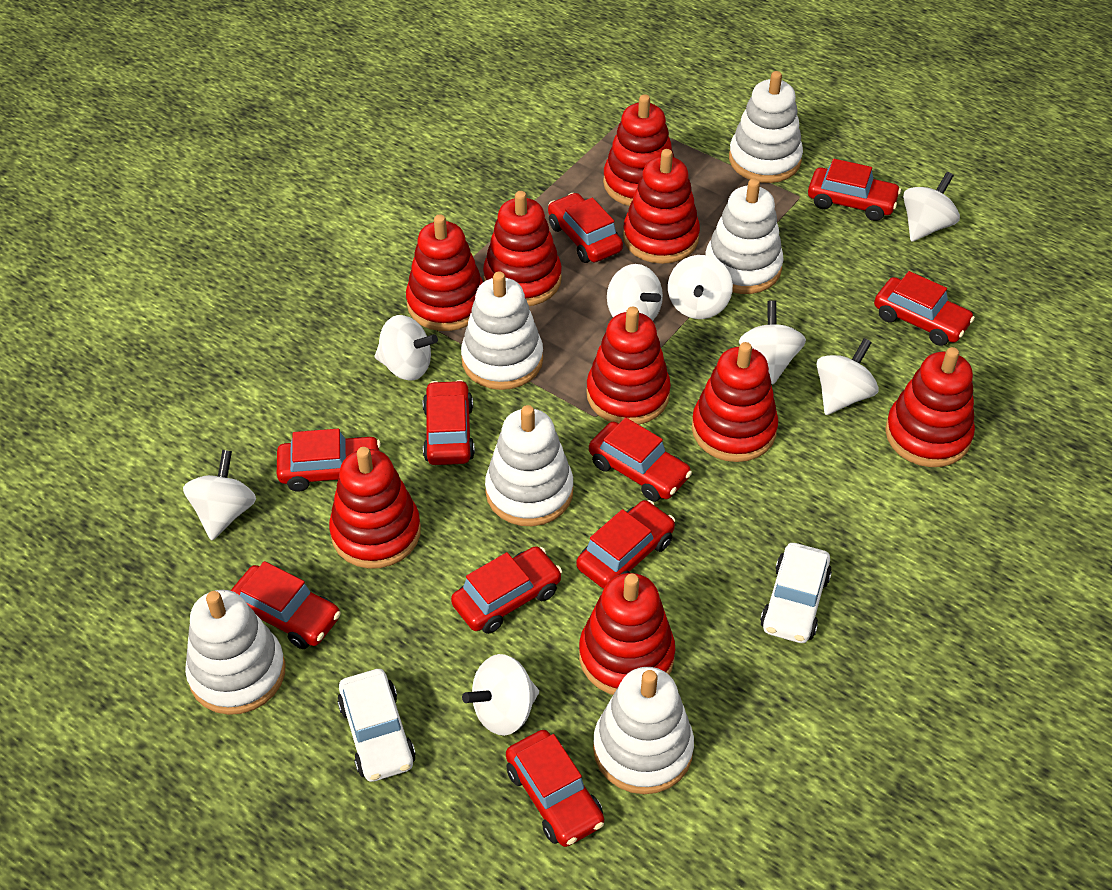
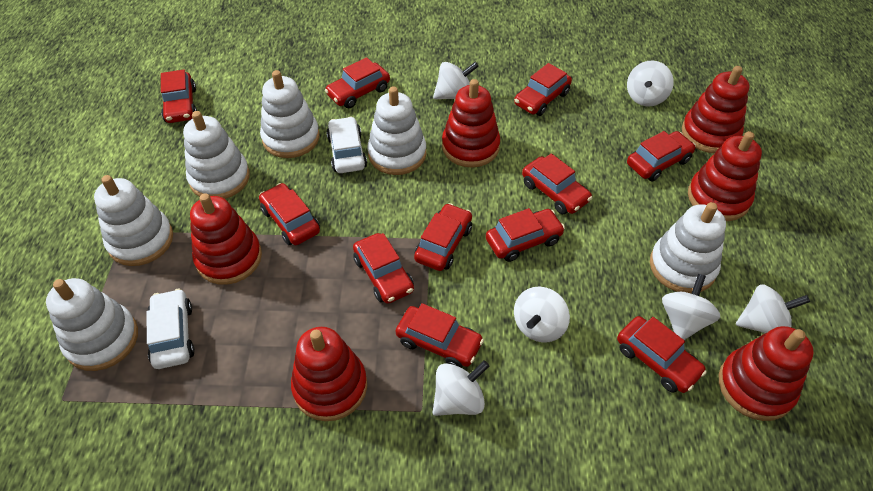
red car: 10 -> 11
red stacking toy: 9 -> 6
white spinning top: 8 -> 6

